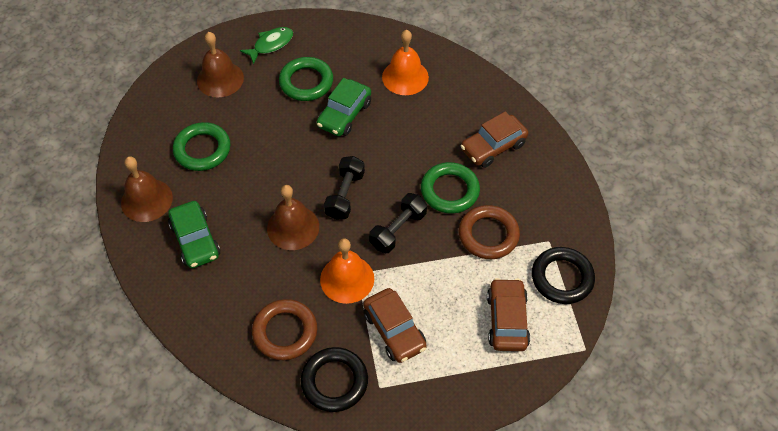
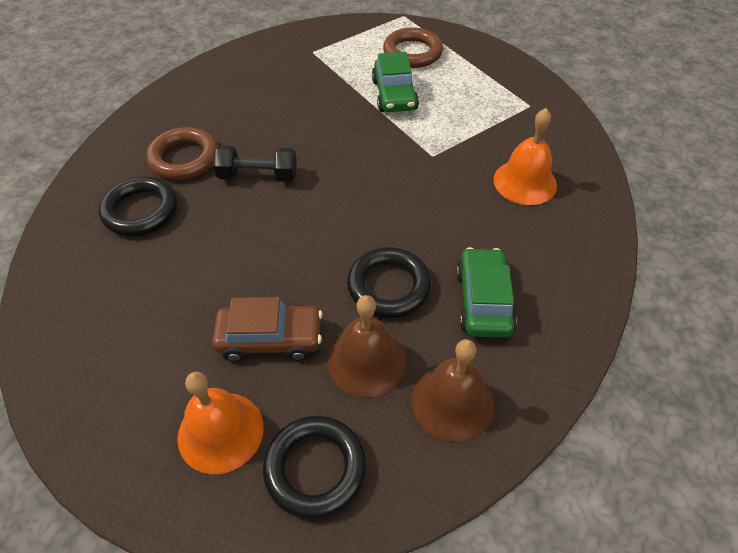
black dumbbell: 2 -> 1
black ring: 2 -> 3
brown bell: 3 -> 2
brown car: 3 -> 1
green fish: 1 -> 0
green ring: 3 -> 0

